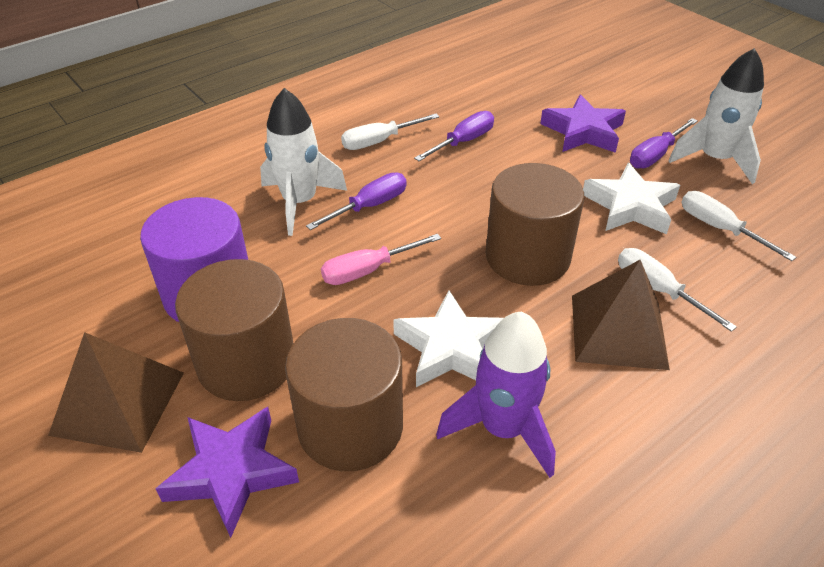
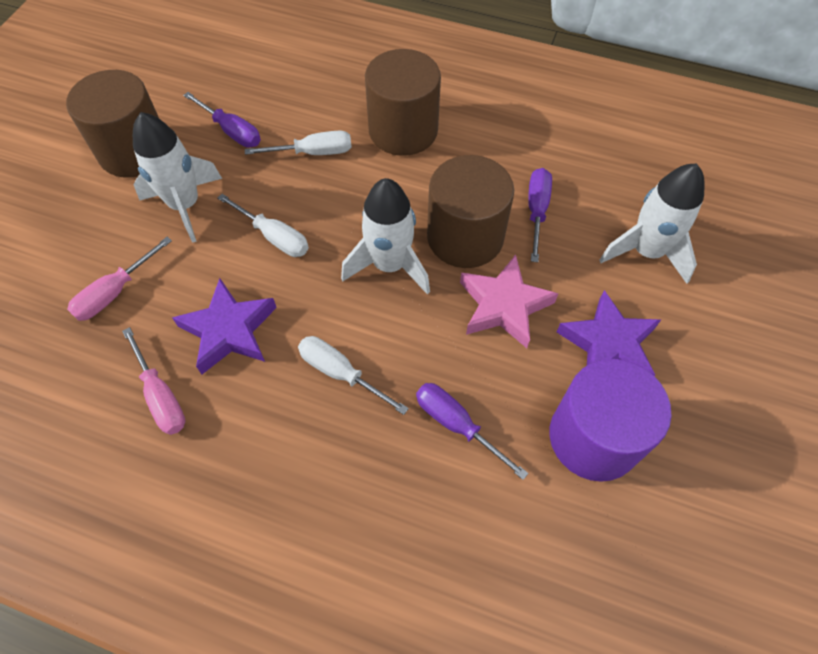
brown pyramid: 2 -> 0
pink screwdriver: 1 -> 2
pink star: 0 -> 1
purple rocket: 1 -> 0
white rocket: 2 -> 3
white star: 2 -> 0

